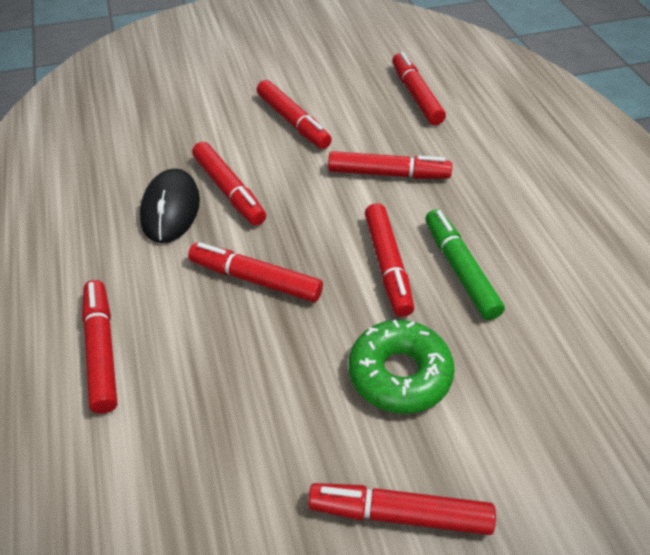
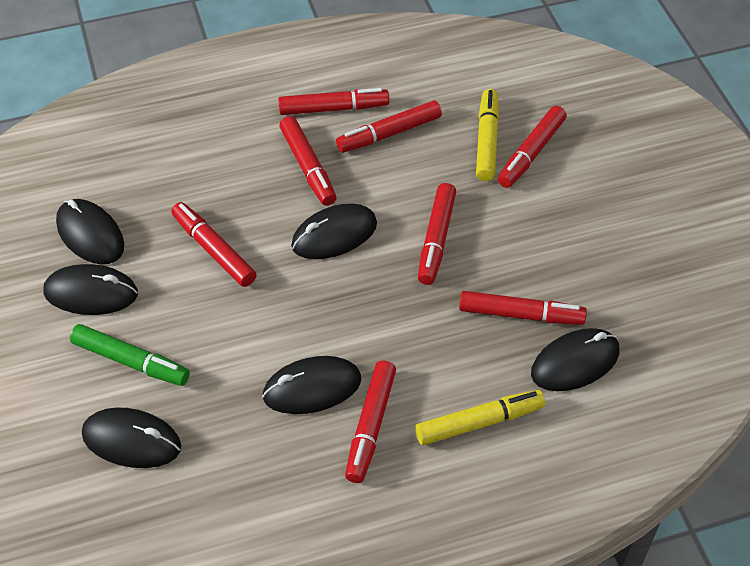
black mouse: 1 -> 6
green donut: 1 -> 0
yellow marker: 0 -> 2

